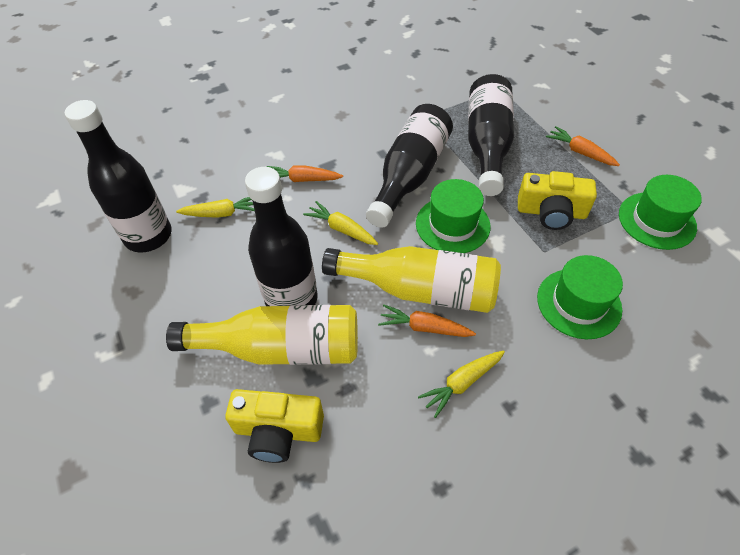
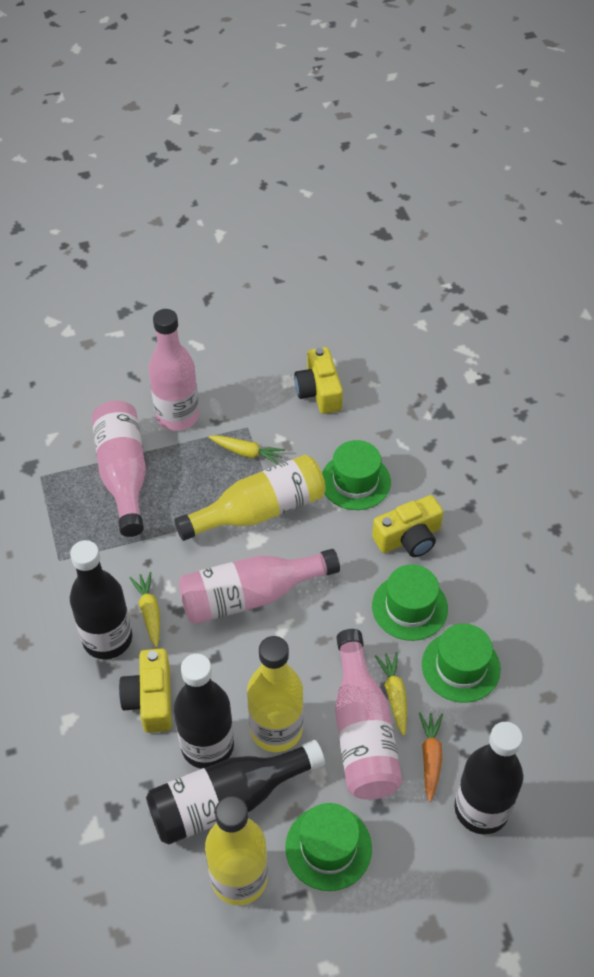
green hat: 3 -> 4
orange carrot: 3 -> 1
pink bottle: 0 -> 4
yellow bottle: 2 -> 3
yellow camera: 2 -> 3

